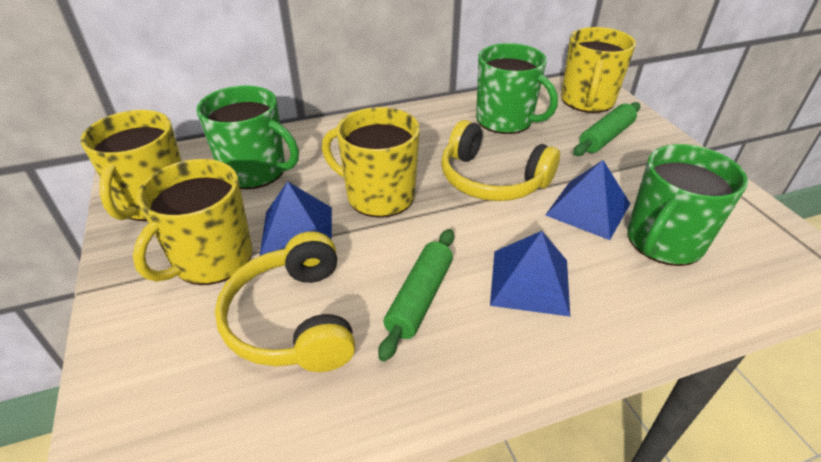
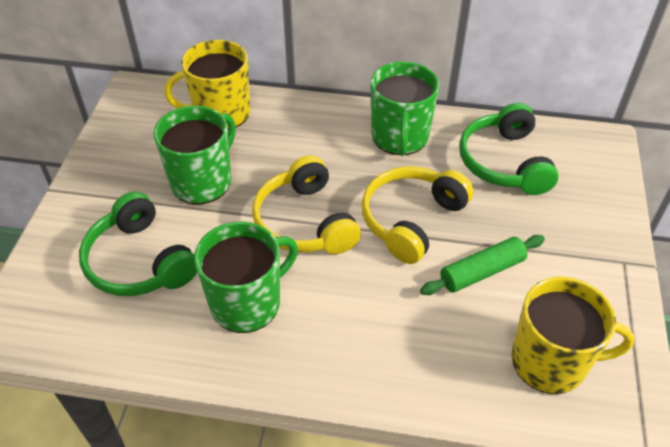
blue pyramid: 3 -> 0
green headphones: 0 -> 2
green rolling pin: 2 -> 1
yellow mug: 4 -> 2

